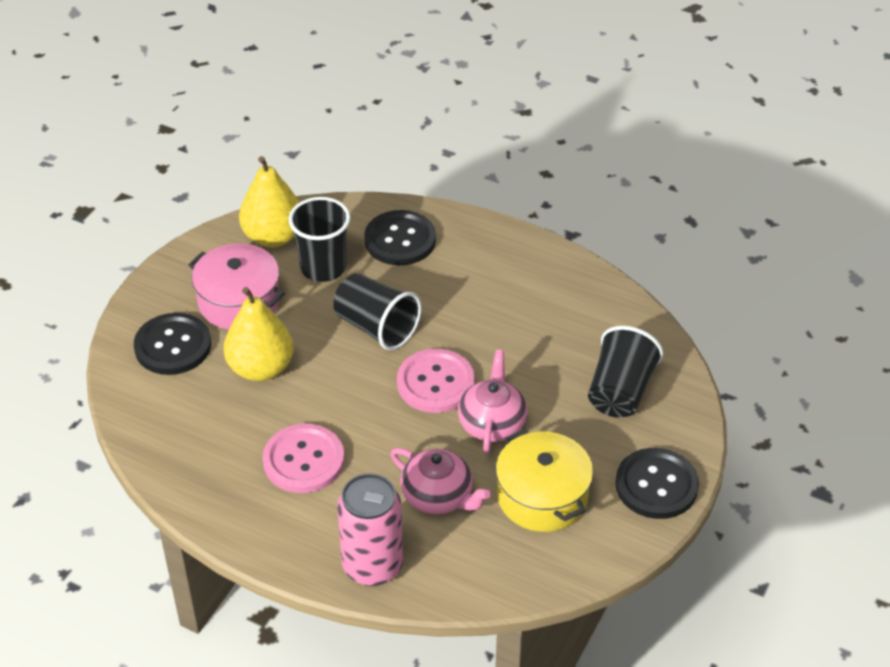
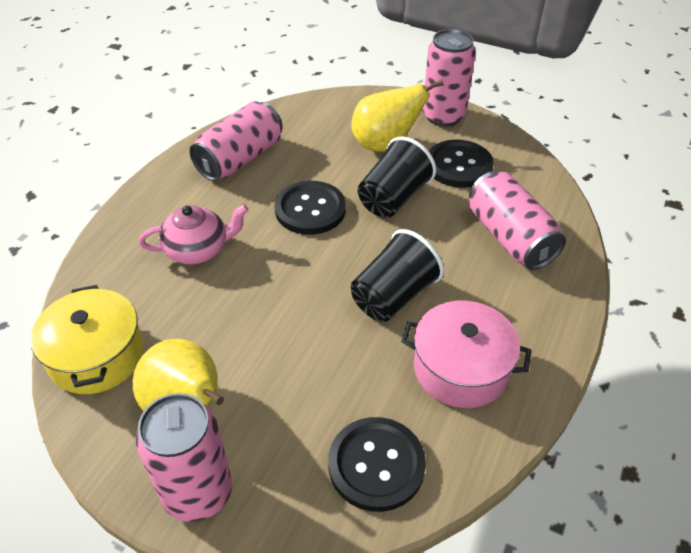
black cup: 3 -> 2
pink button: 2 -> 0
pink can: 1 -> 4
pink teapot: 2 -> 1

